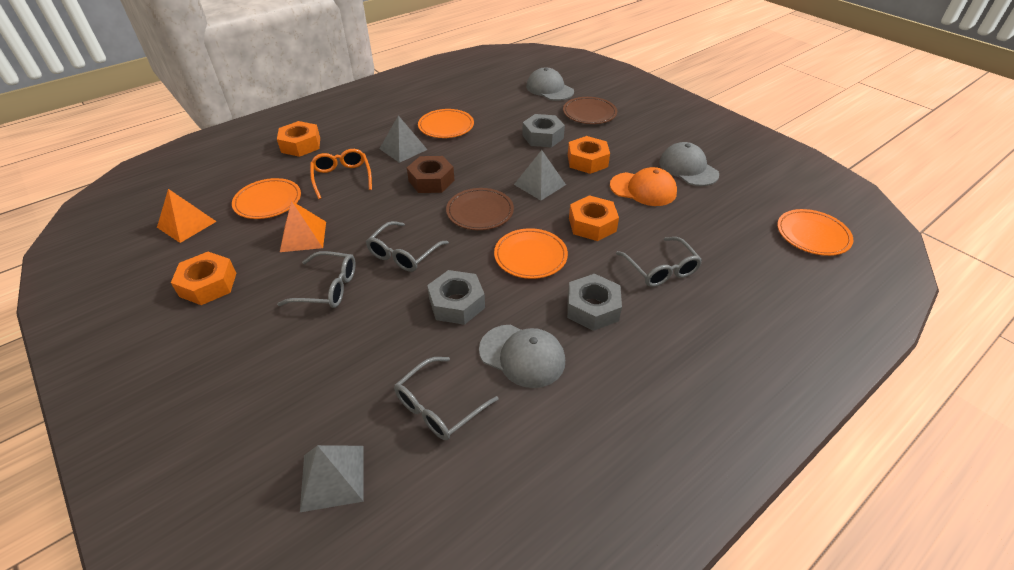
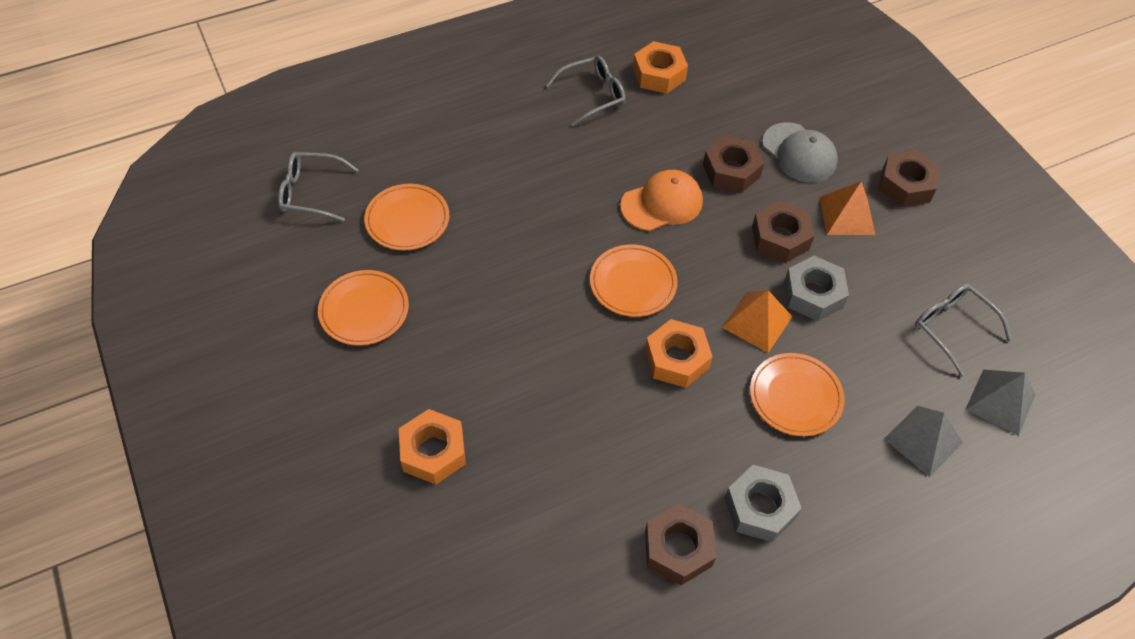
brown nut: 1 -> 4
brown plate: 2 -> 0
grey cap: 3 -> 1
grey glasses: 4 -> 3
grey nut: 3 -> 2
grey pyramid: 3 -> 2
orange glasses: 1 -> 0
orange nut: 4 -> 3

